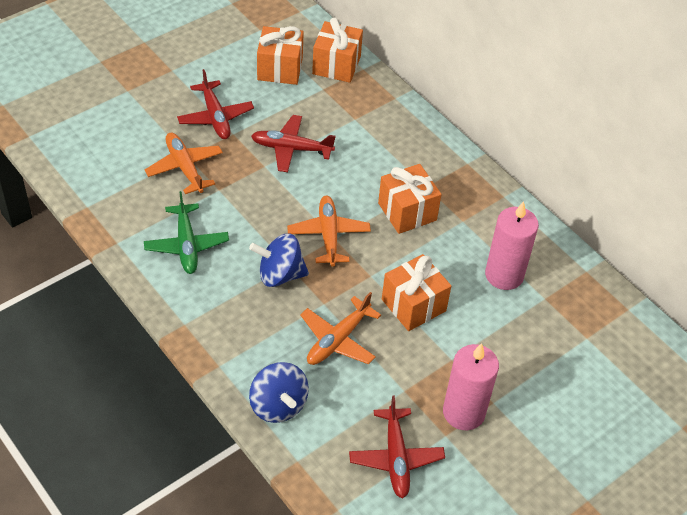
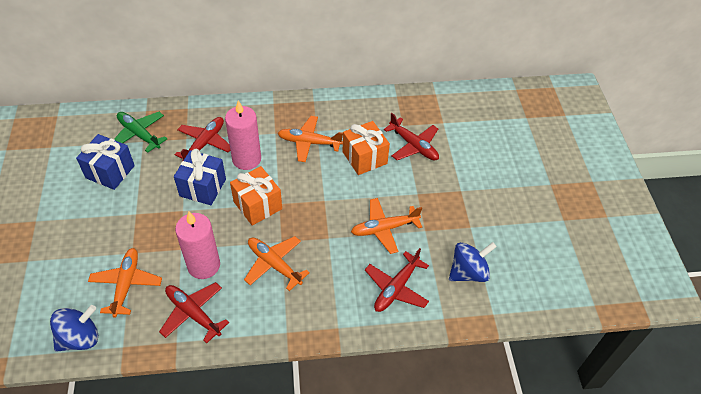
blue gift: 0 -> 2
orange gift: 4 -> 2
orange plane: 3 -> 4
red plane: 3 -> 4

